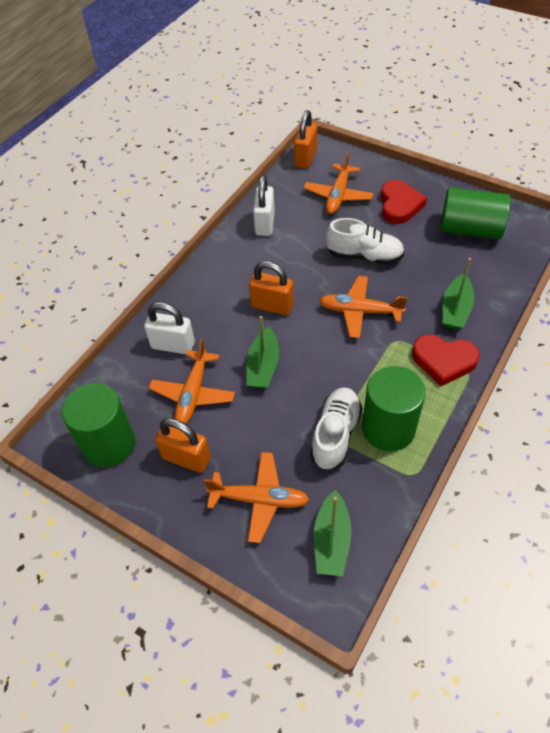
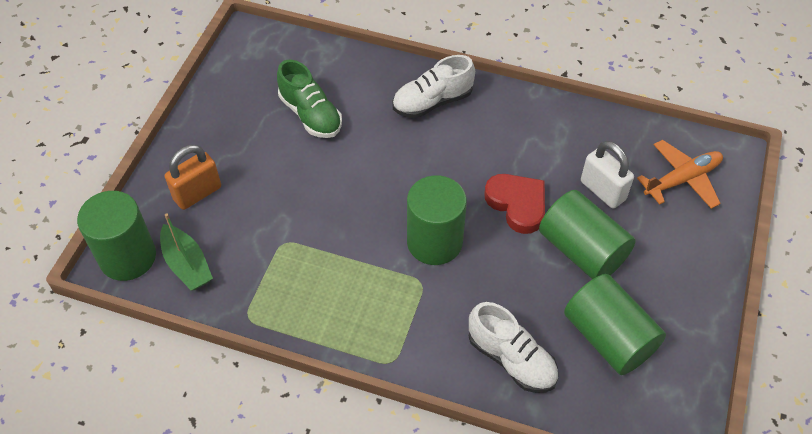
green boat: 3 -> 1
green cylinder: 3 -> 4
green shoe: 0 -> 1
orange padlock: 3 -> 1
orange plane: 4 -> 1
red heart: 2 -> 1
white padlock: 2 -> 1

